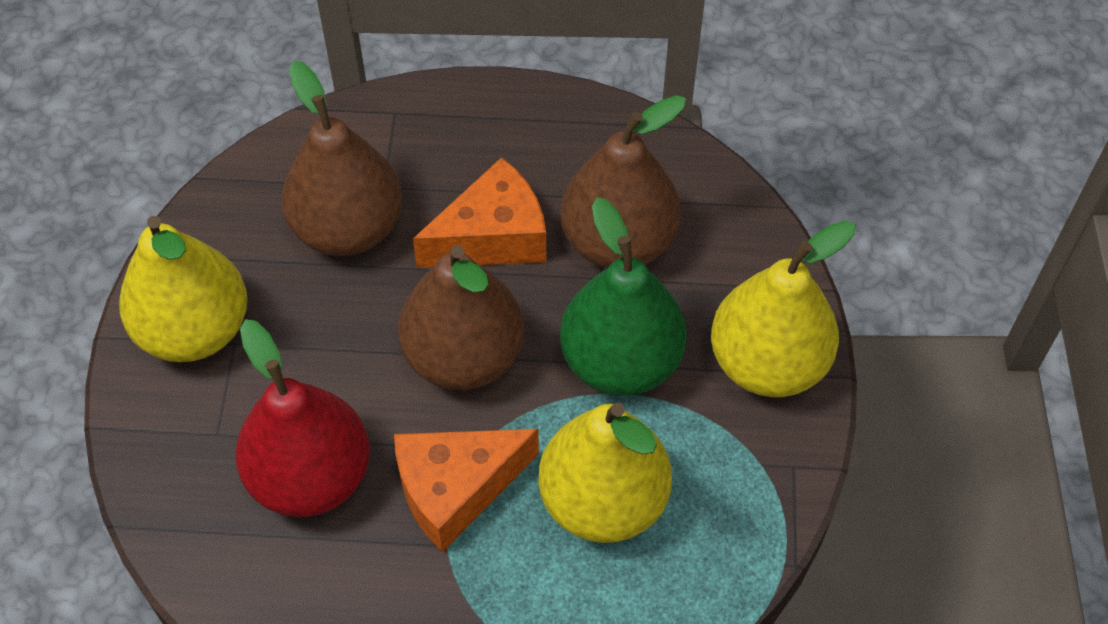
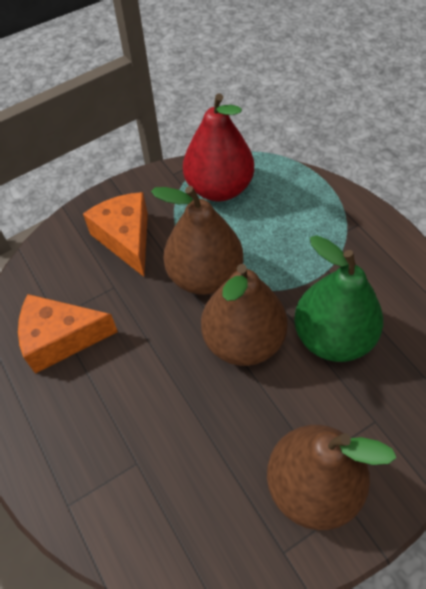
yellow pear: 3 -> 0

